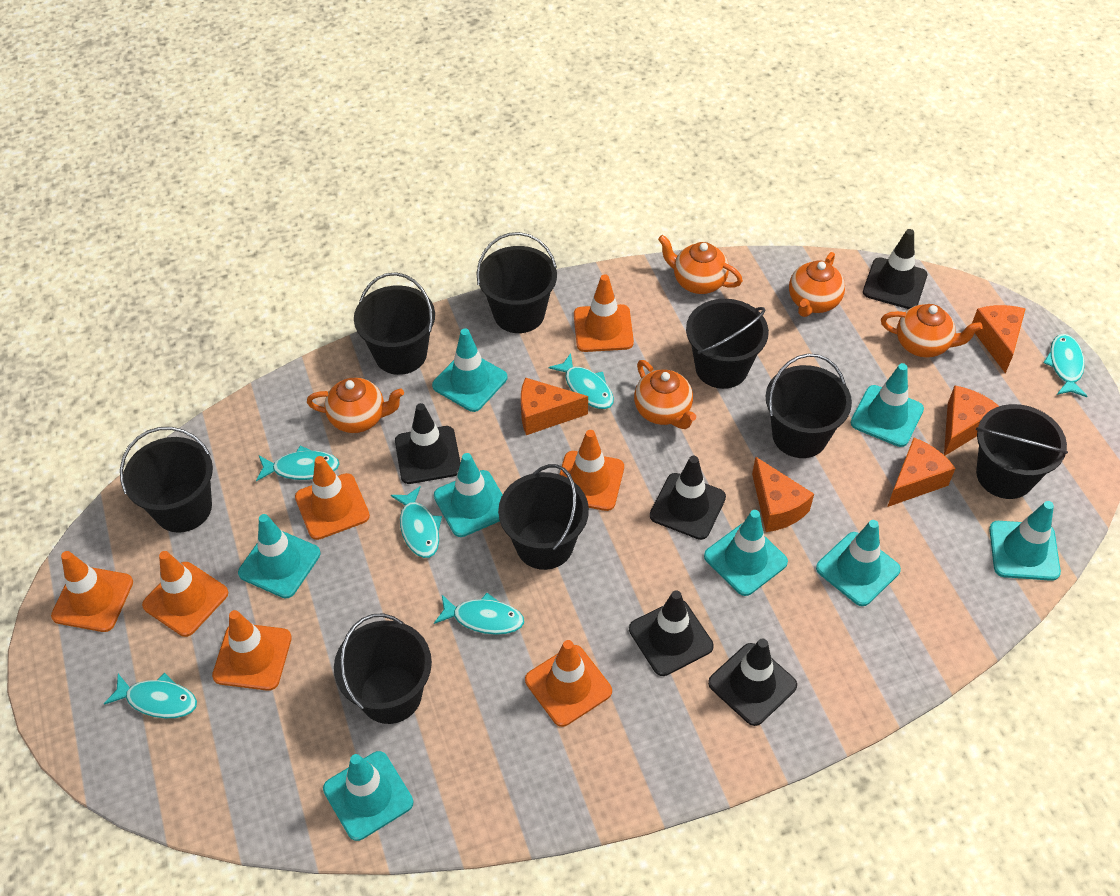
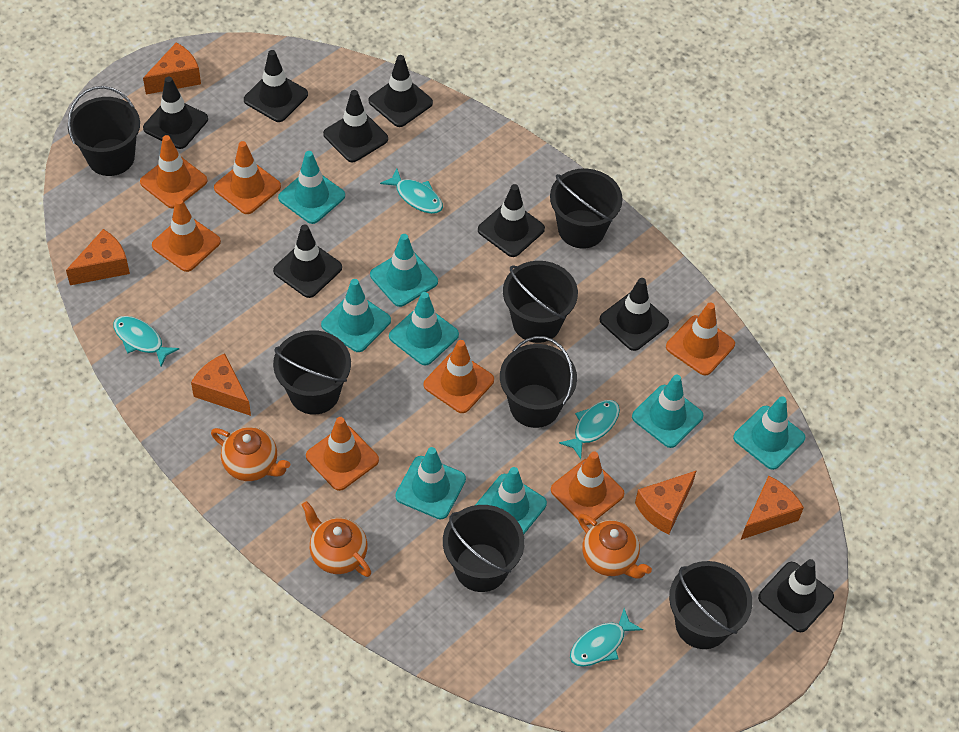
black bucket: 8 -> 7
black traffic cone: 5 -> 8
orange teapot: 5 -> 3
turquoise fish: 6 -> 4

